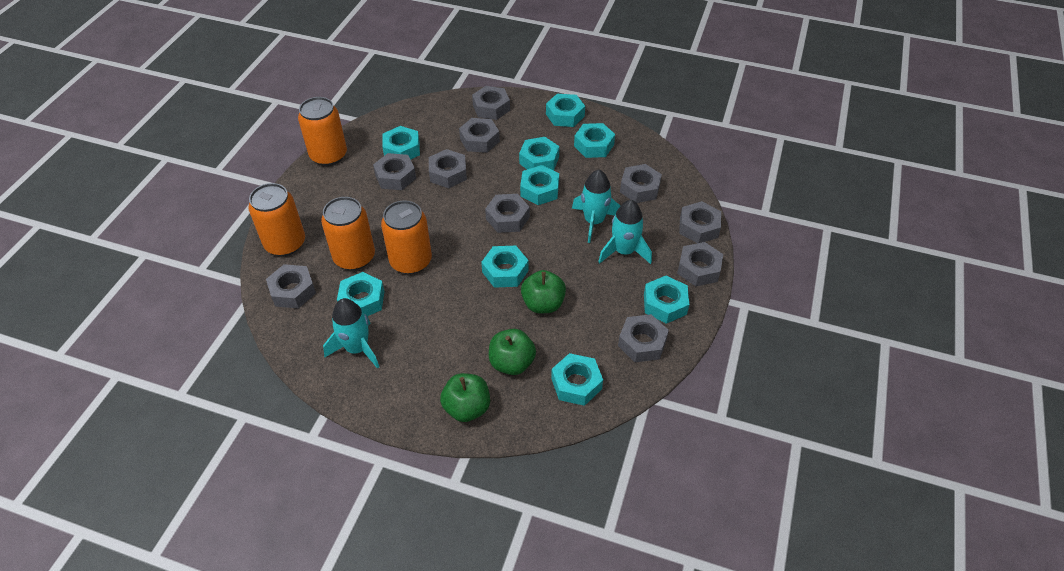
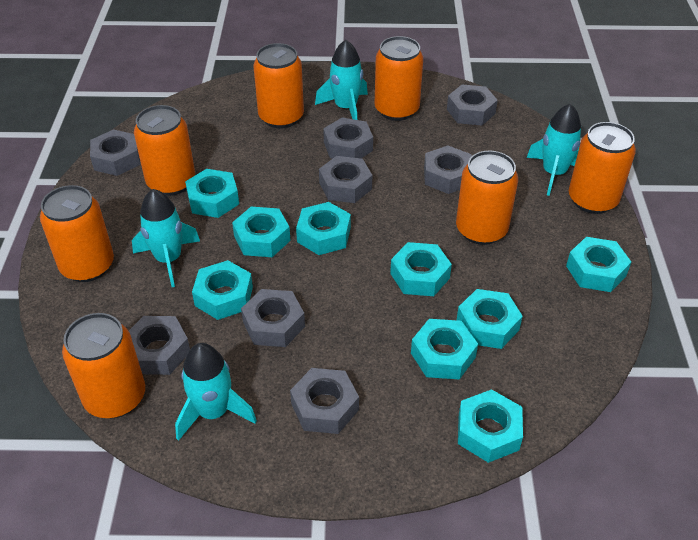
green apple: 3 -> 0
grey nut: 10 -> 8
orange can: 4 -> 7
turquoise rocket: 3 -> 4

